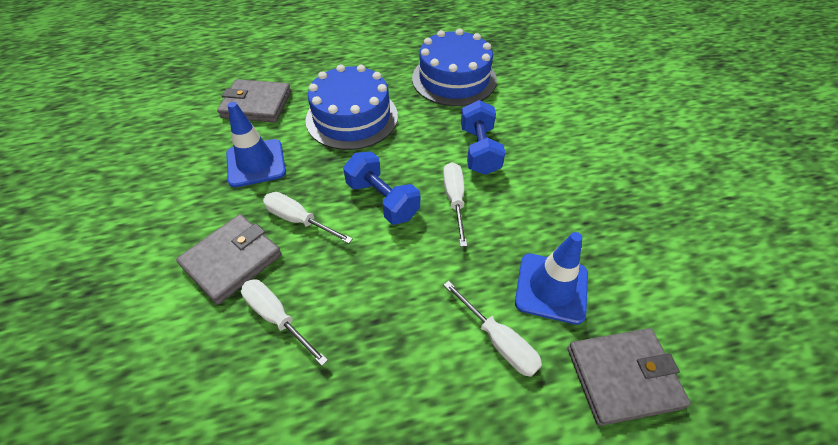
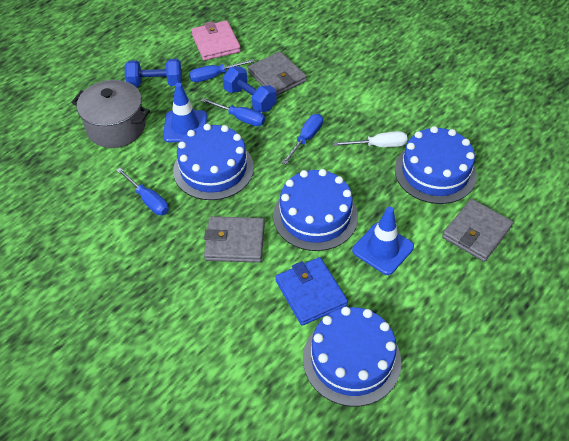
blue cake: 2 -> 4
blue screwdriver: 0 -> 4
blue wallet: 0 -> 1
grey pot: 0 -> 1
pink wallet: 0 -> 1
white screwdriver: 4 -> 1

